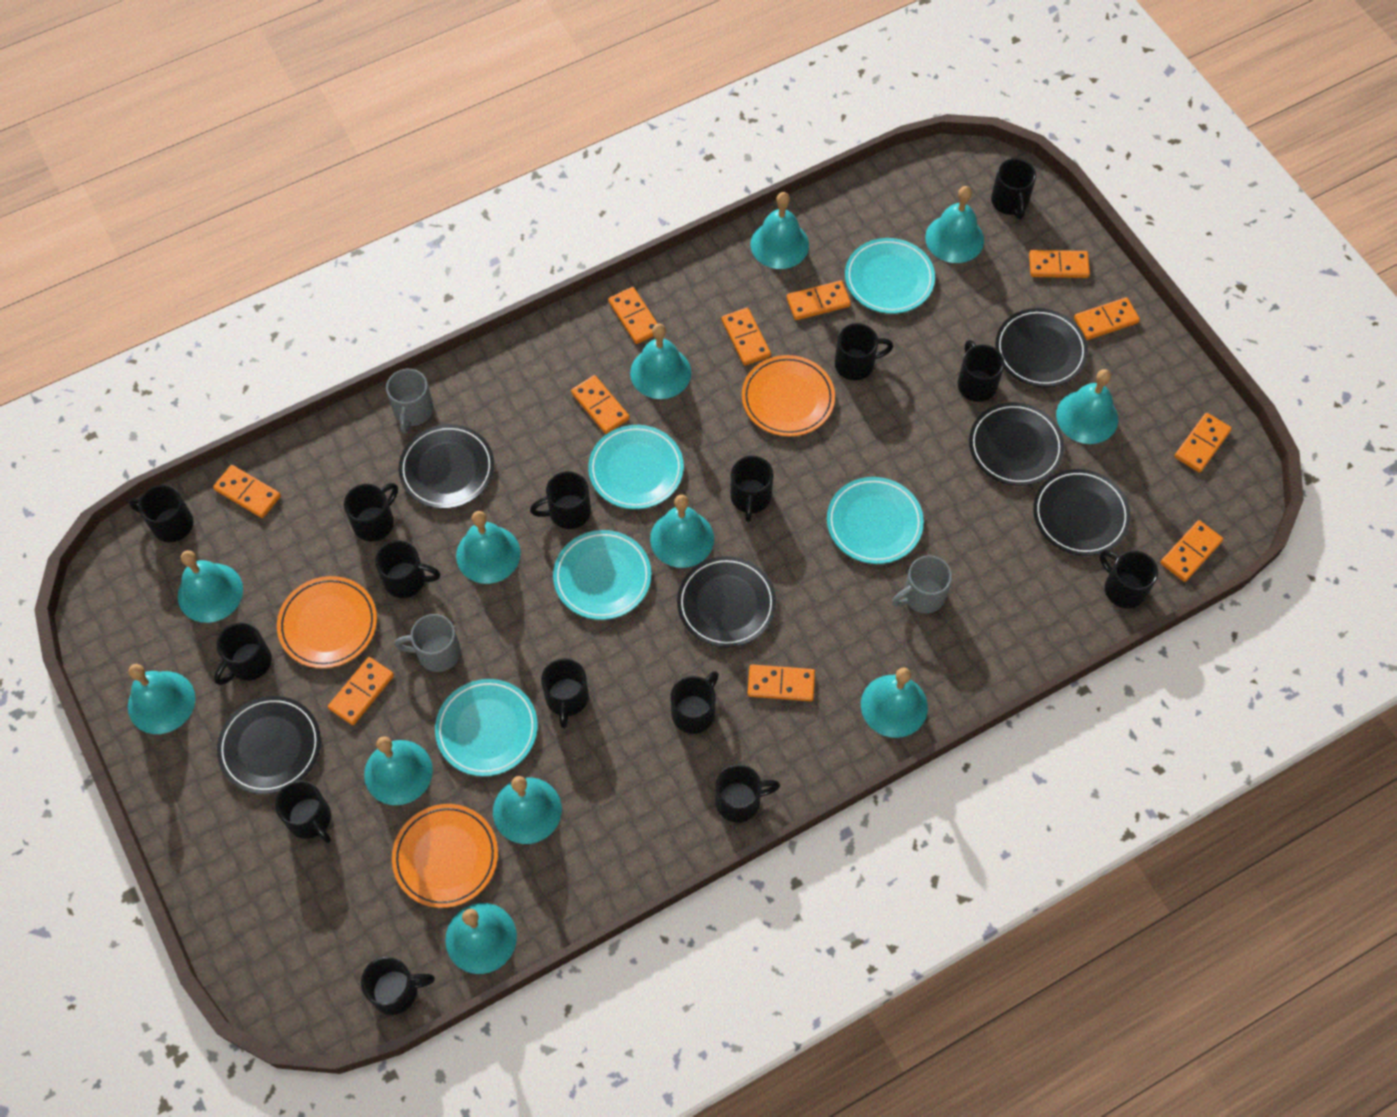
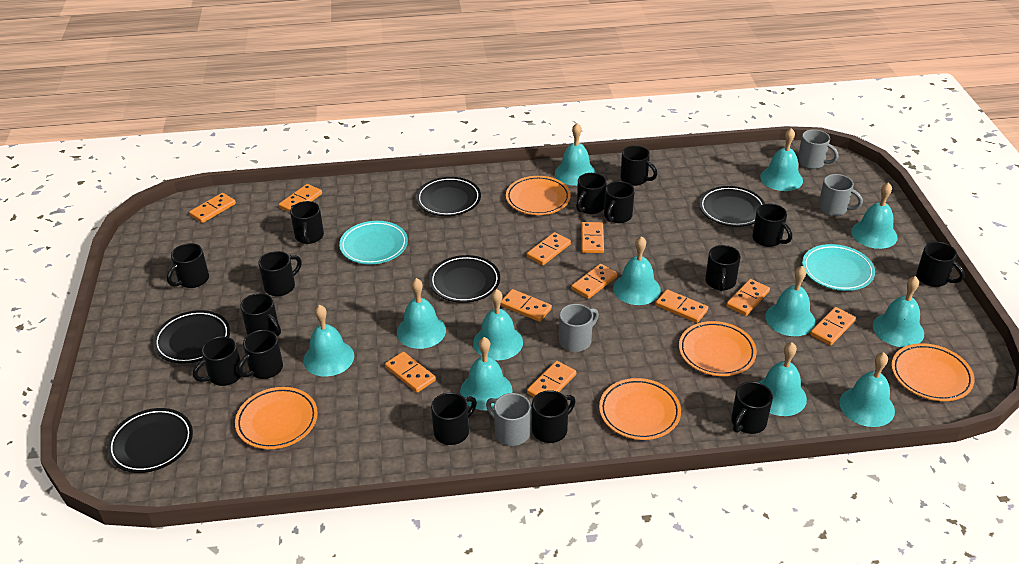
black plate: 6 -> 5
grey mug: 3 -> 4
orange plate: 3 -> 5
turquoise plate: 5 -> 2

